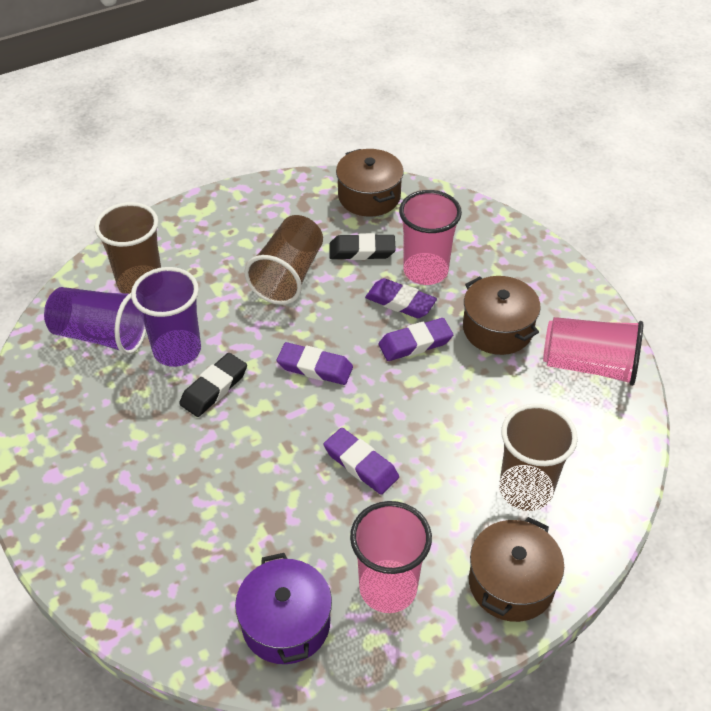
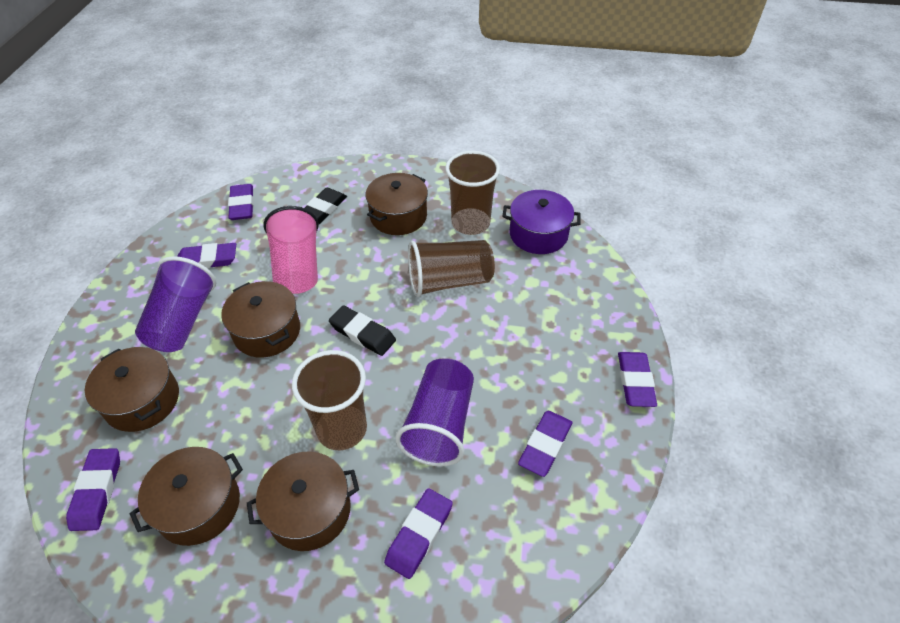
brown pot: 3 -> 5
pink cup: 3 -> 1
purple eraser: 4 -> 6

